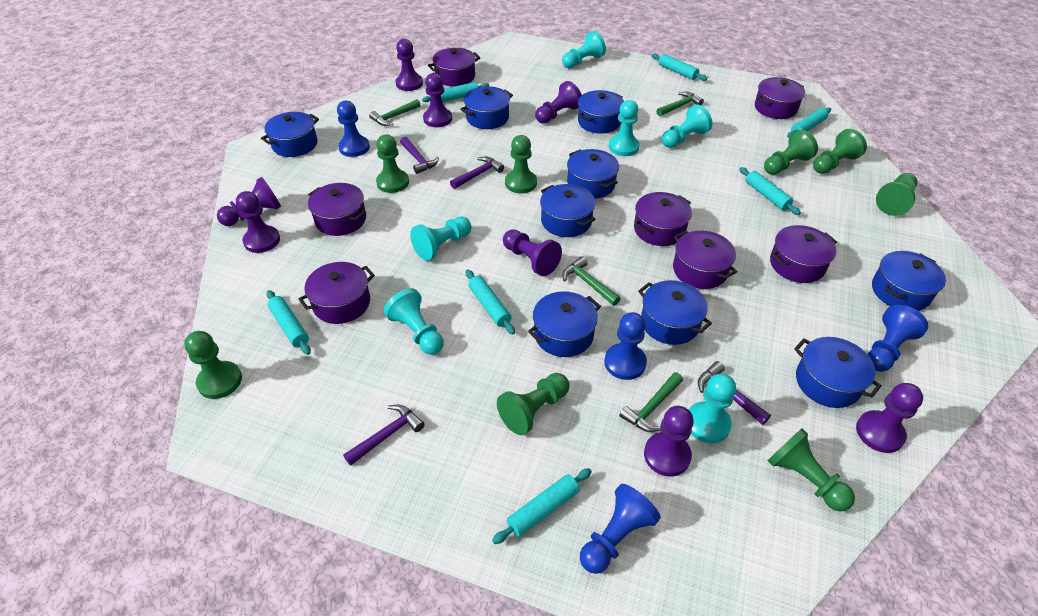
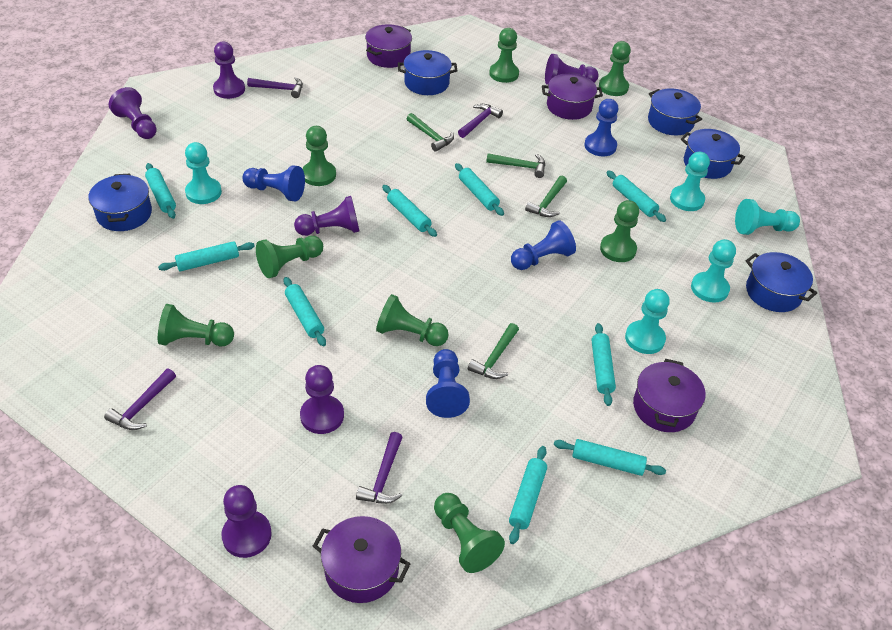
blue pot: 9 -> 5
purple pawn: 8 -> 6
purple pot: 7 -> 4
turquoise pawn: 6 -> 5
turquoise rolling pin: 7 -> 9

